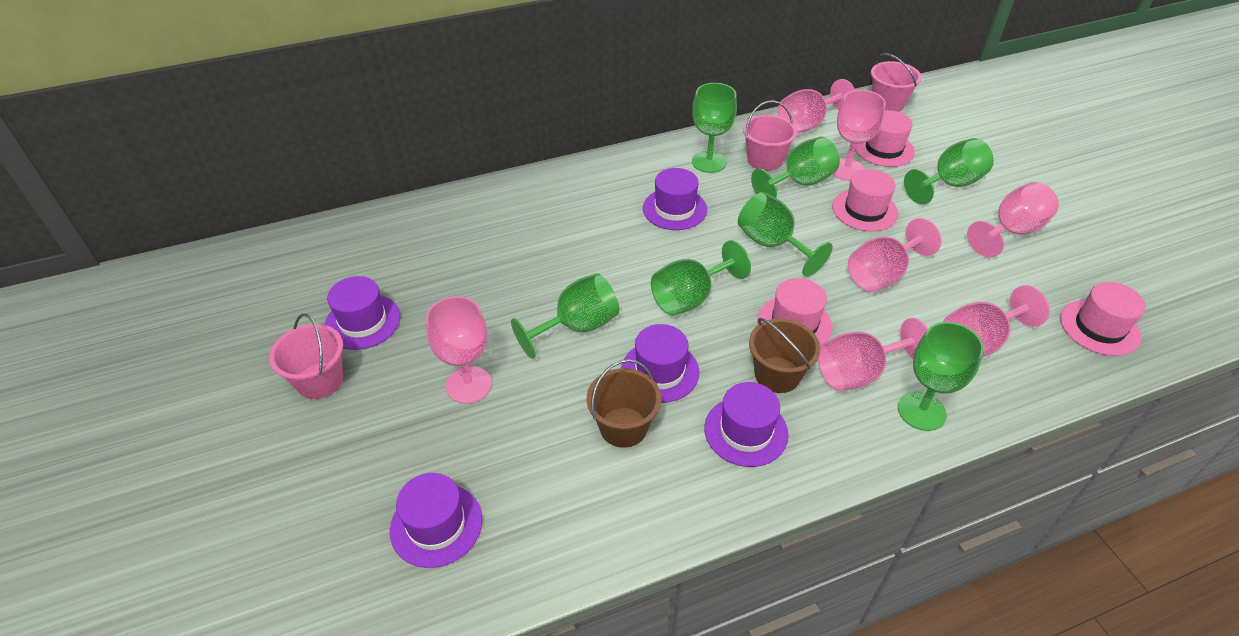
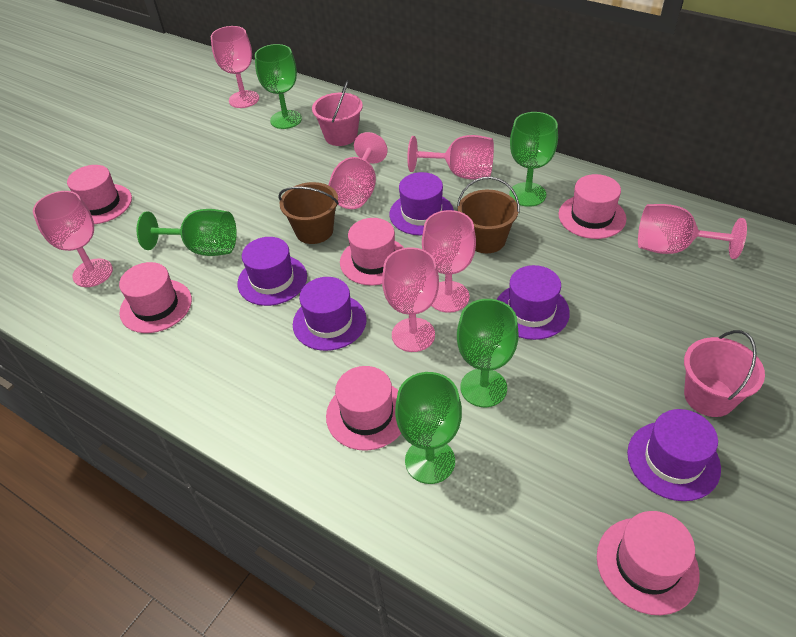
green goblet: 7 -> 5
pink bucket: 3 -> 2
pink hat: 4 -> 6

